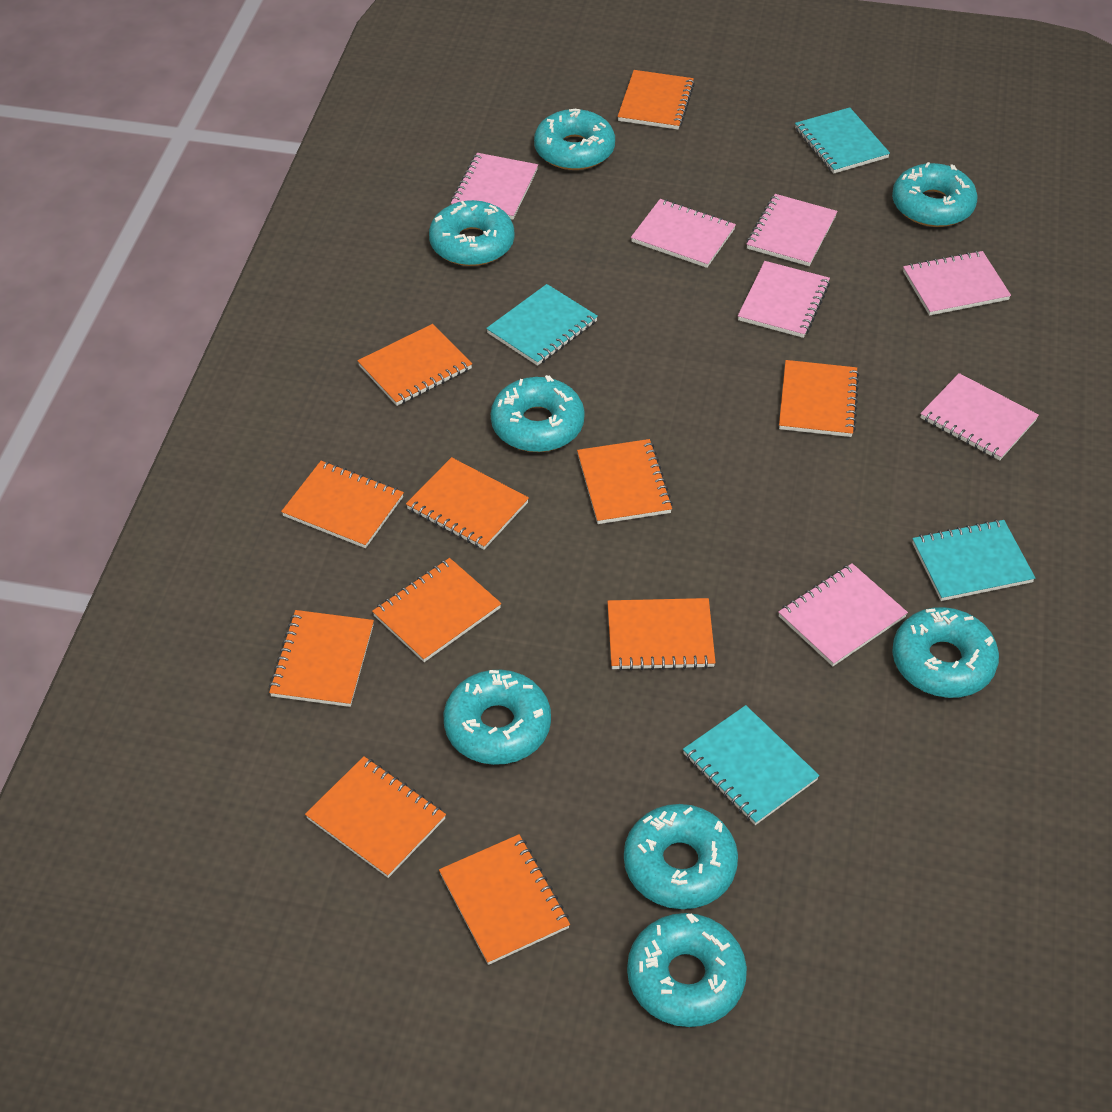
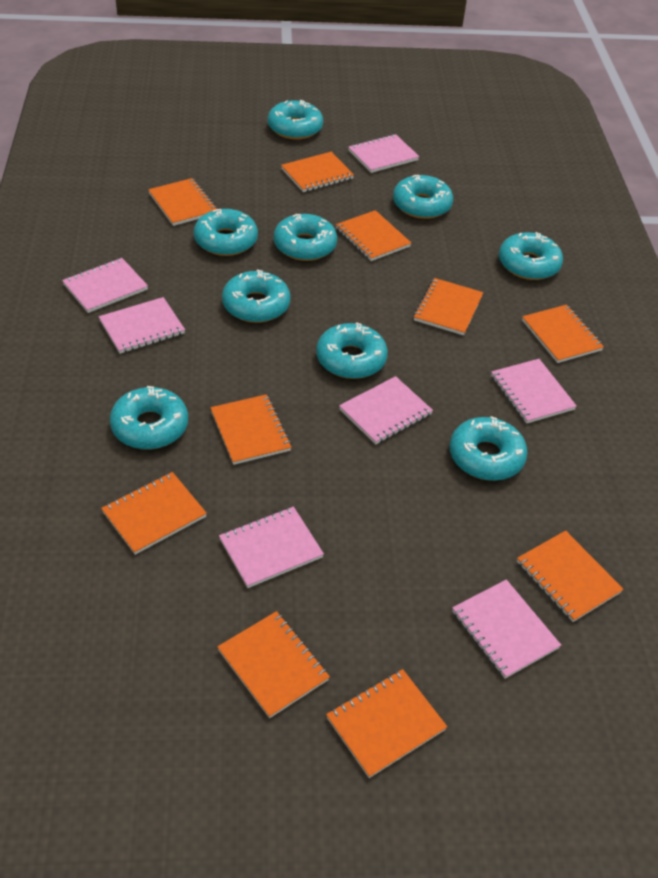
orange notebook: 11 -> 10
turquoise donut: 8 -> 9
turquoise notebook: 4 -> 0

